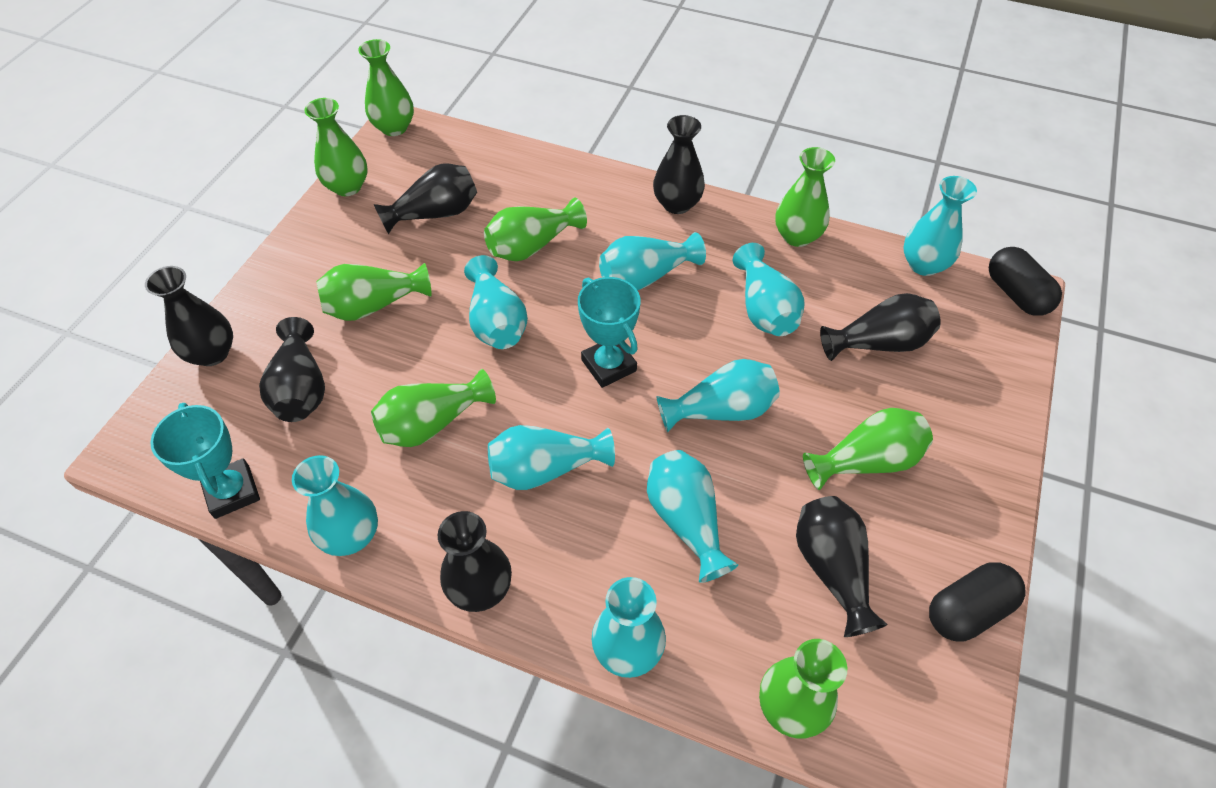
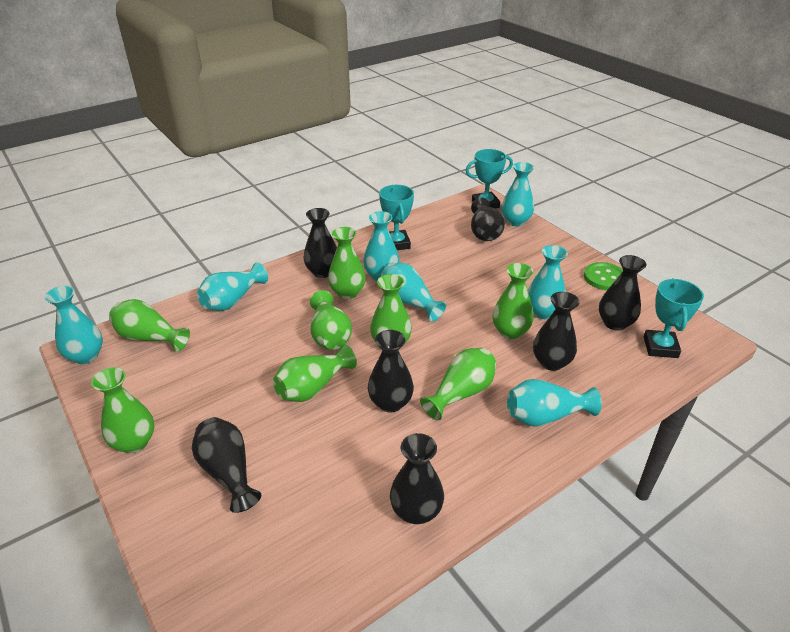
black capsule: 2 -> 0
green button: 0 -> 1
turquoise trophy: 2 -> 3
turquoise vase: 9 -> 7

